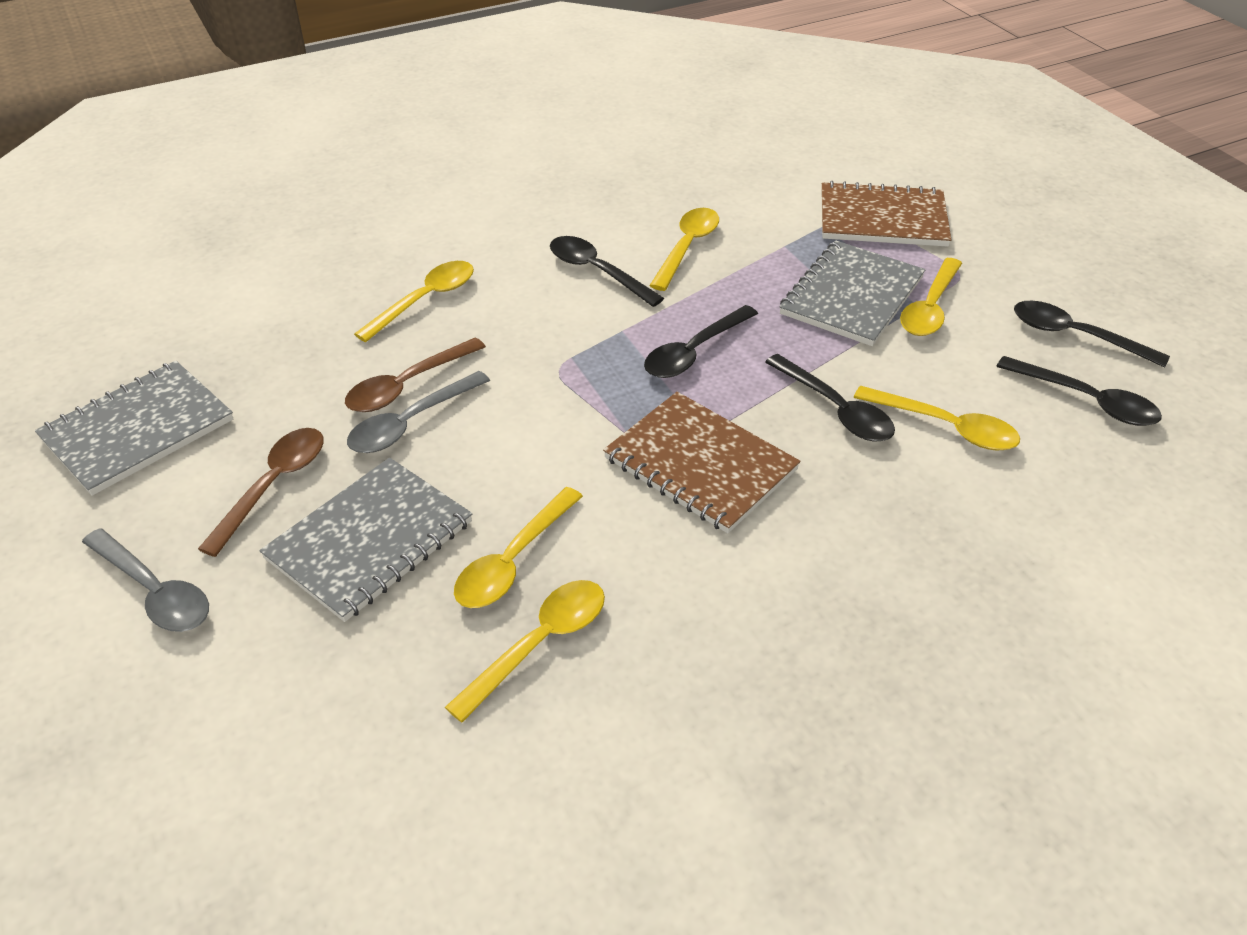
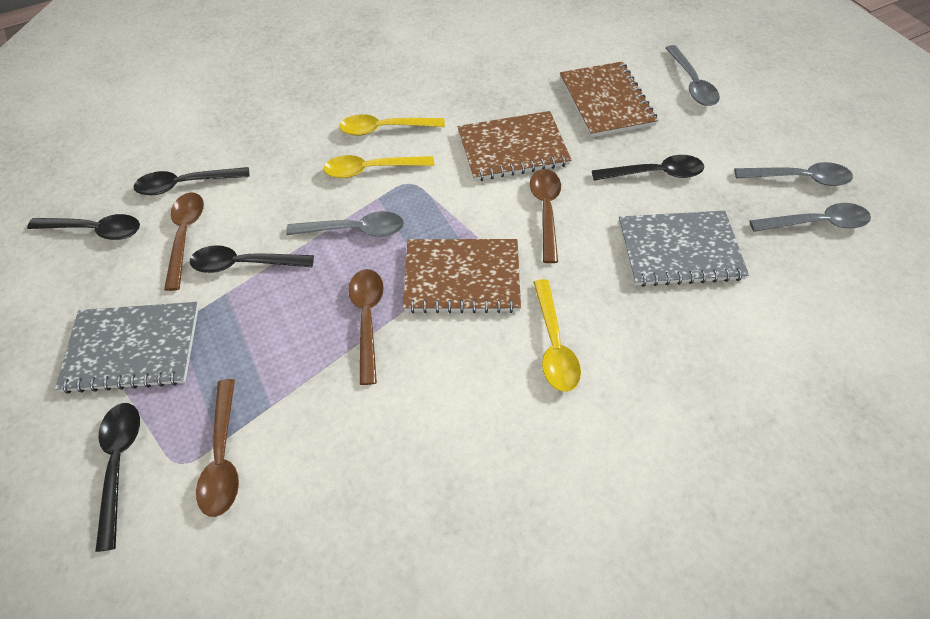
brown notebook: 2 -> 3
brown spoon: 2 -> 4
grey notebook: 3 -> 2
grey spoon: 2 -> 4
yellow spoon: 6 -> 3

